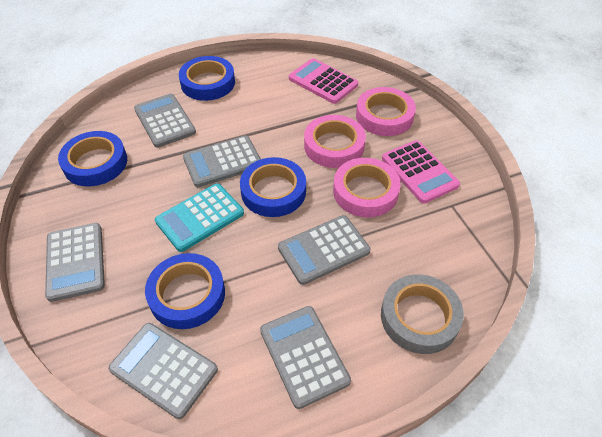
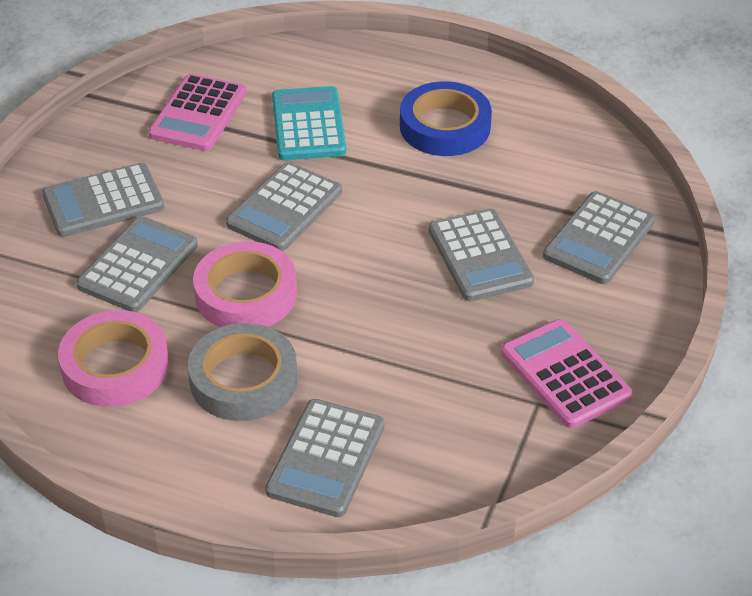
blue tape: 4 -> 1
pink tape: 3 -> 2

